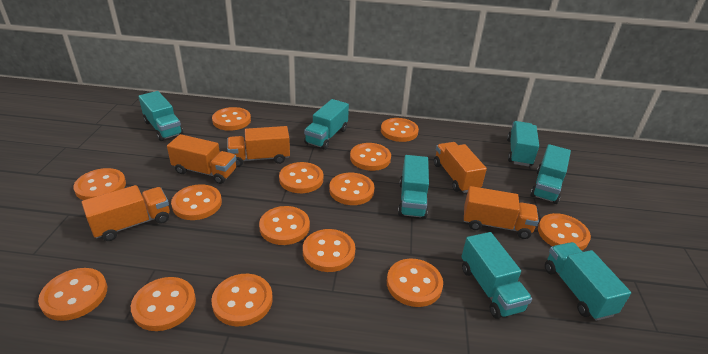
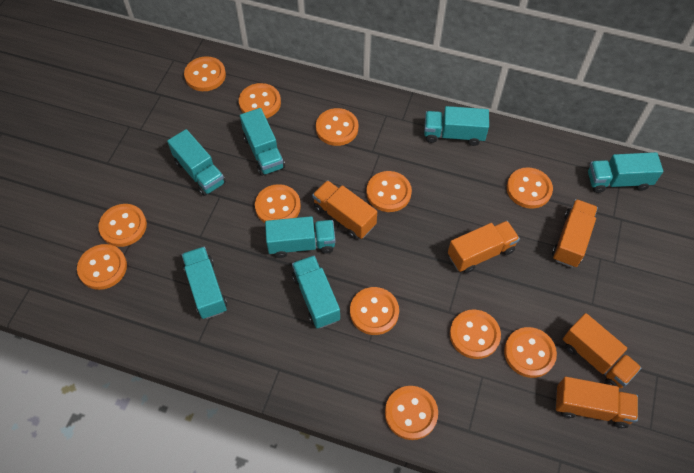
orange button: 14 -> 12

